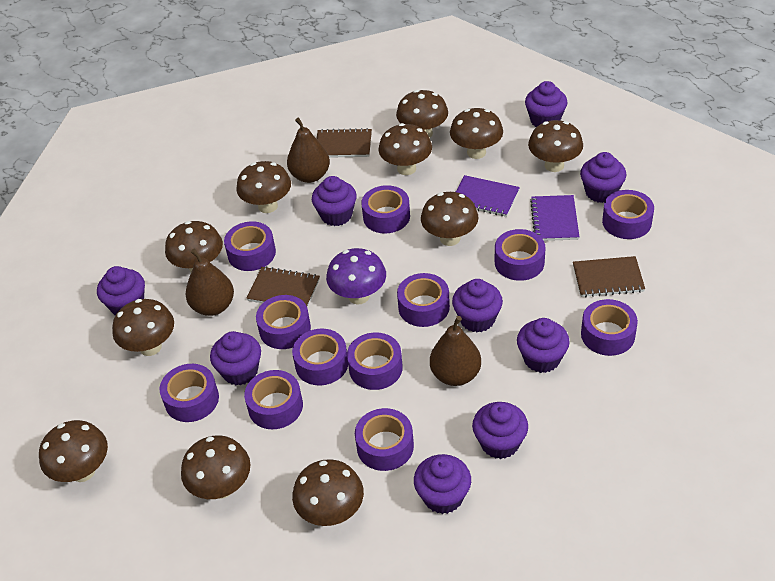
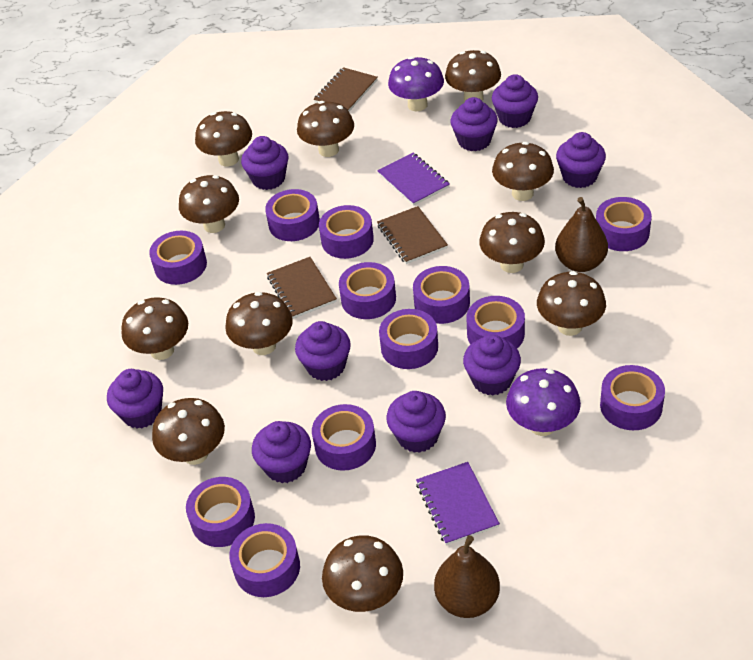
brown pear: 3 -> 2
purple mushroom: 1 -> 2

